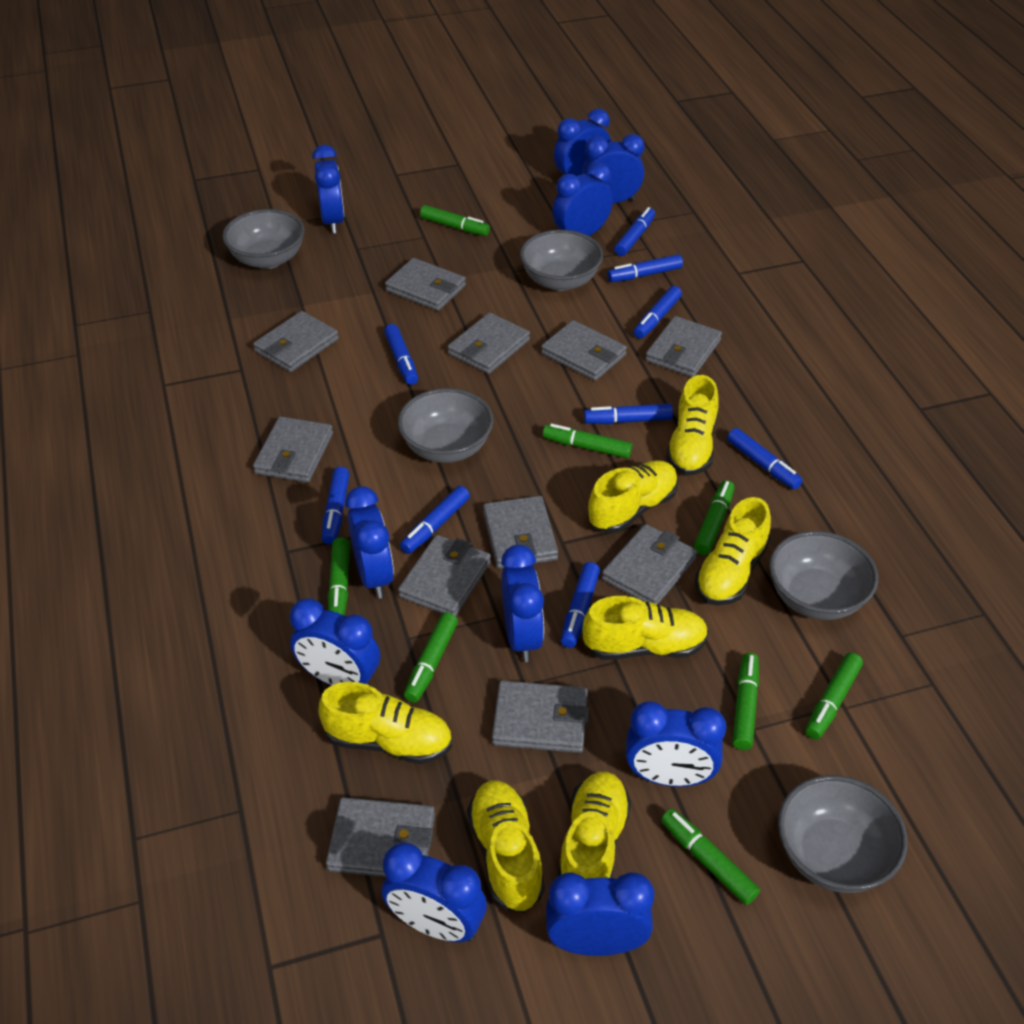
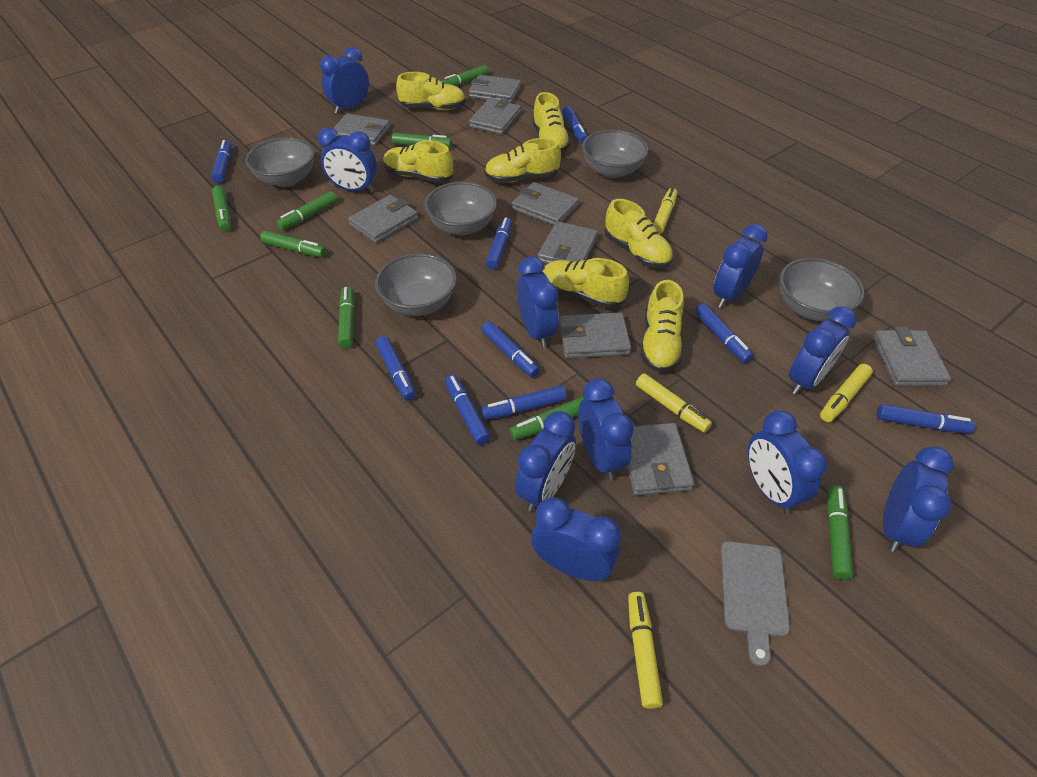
grey cutting board: 0 -> 1
grey wallet: 11 -> 9
yellow marker: 0 -> 4

